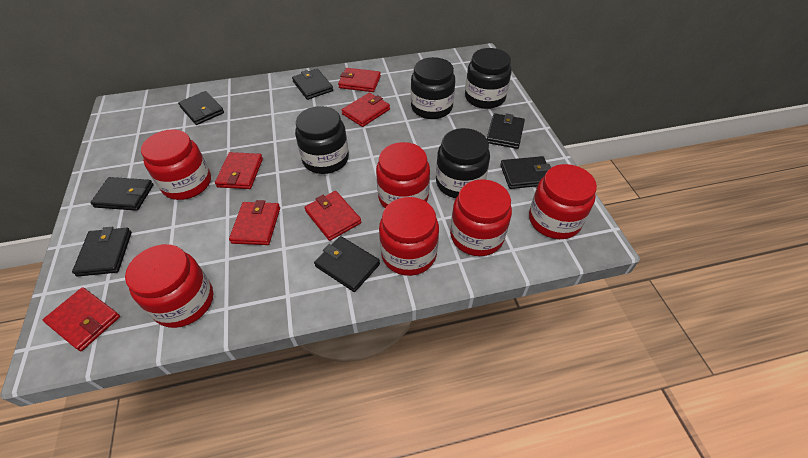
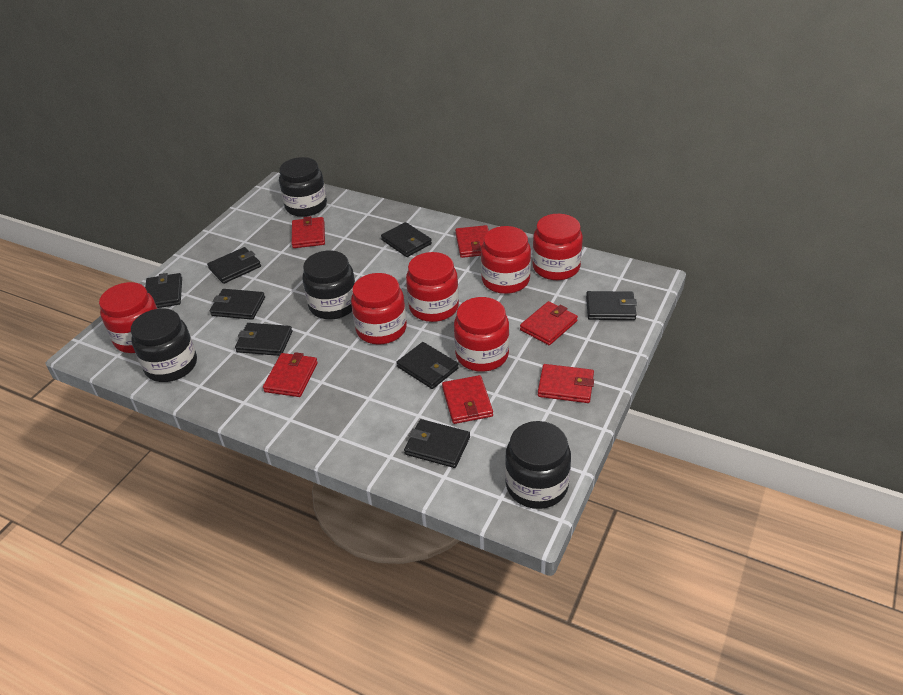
black wallet: 7 -> 8

